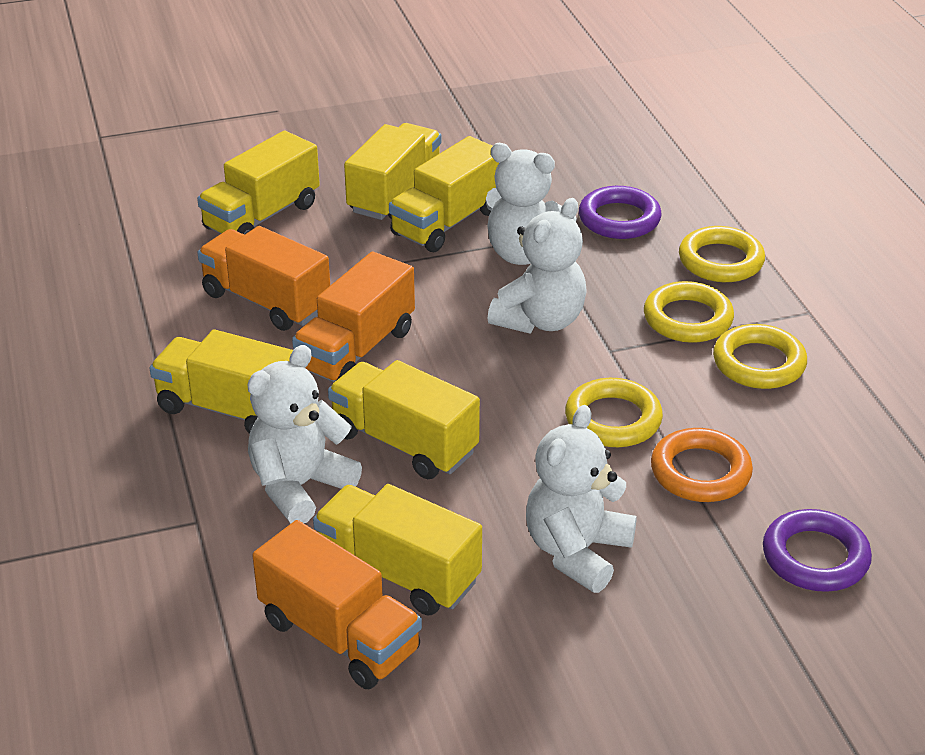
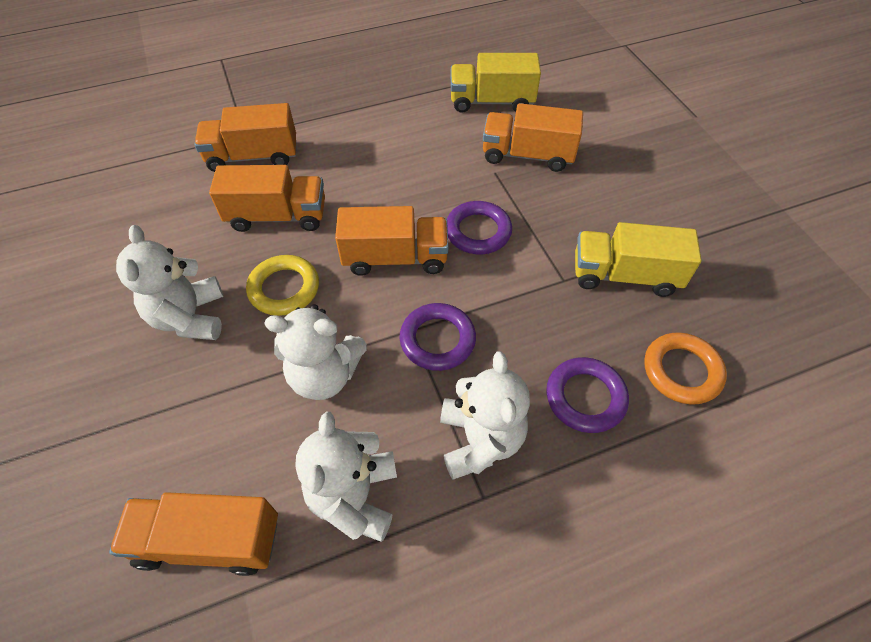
orange truck: 3 -> 5
purple ring: 2 -> 3
yellow ring: 4 -> 1
yellow truck: 6 -> 2

